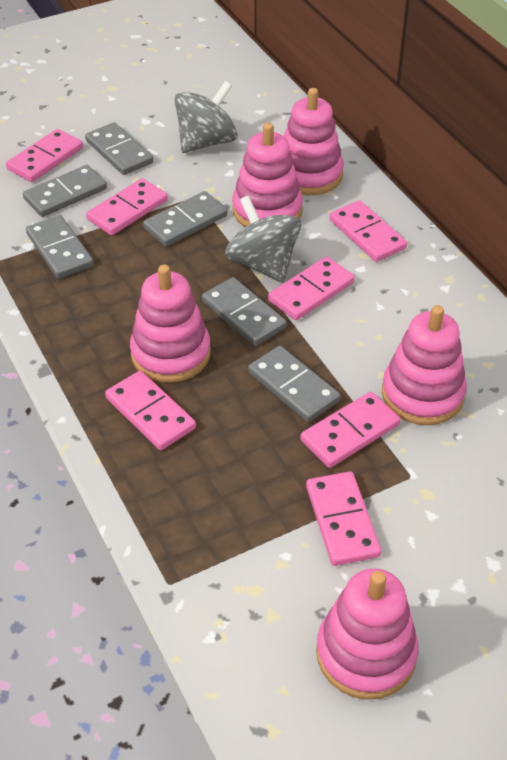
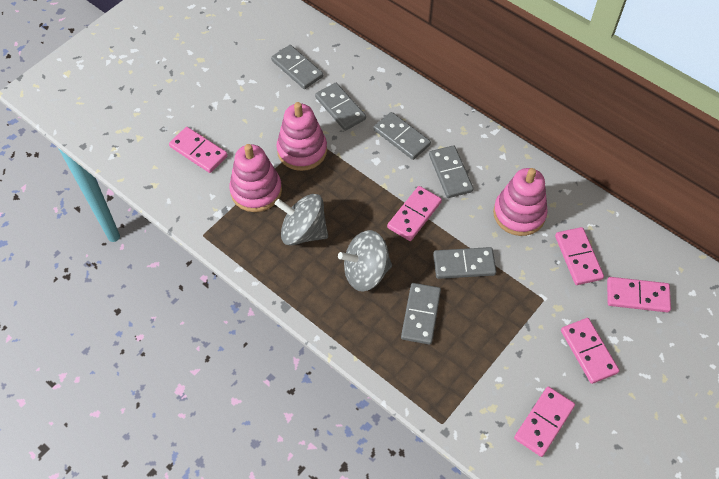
pink domino: 7 -> 6
pink stacking toy: 5 -> 3

